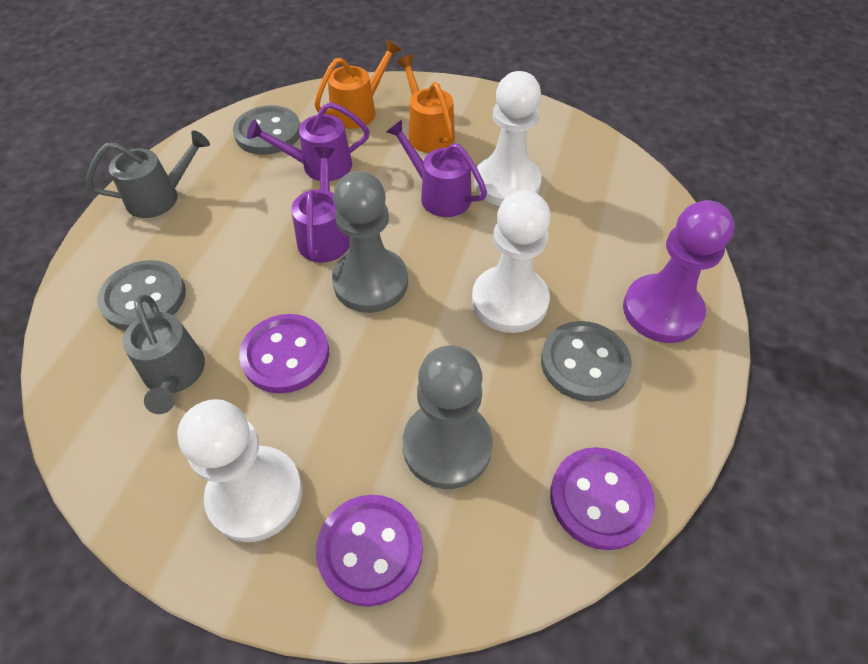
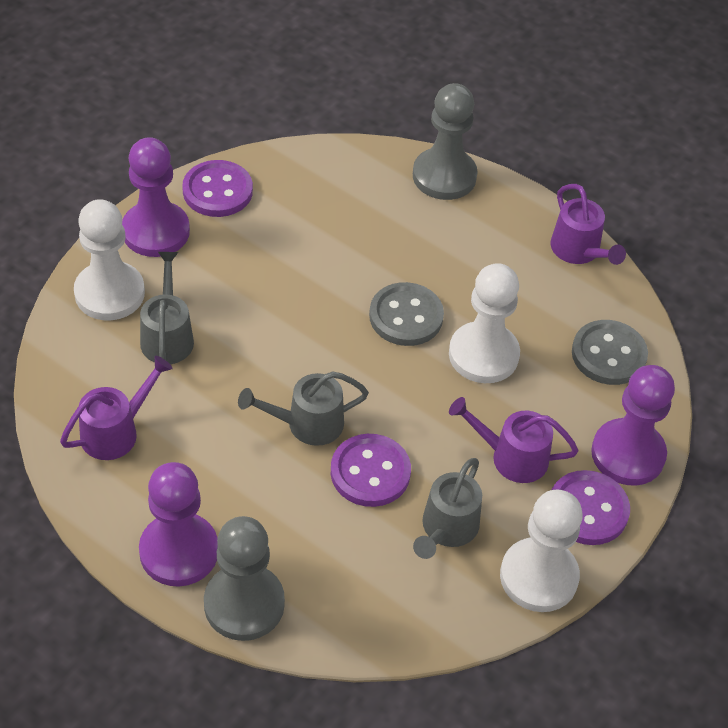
grey button: 3 -> 2
grey watering can: 2 -> 3
orange watering can: 2 -> 0
purple pawn: 1 -> 3

